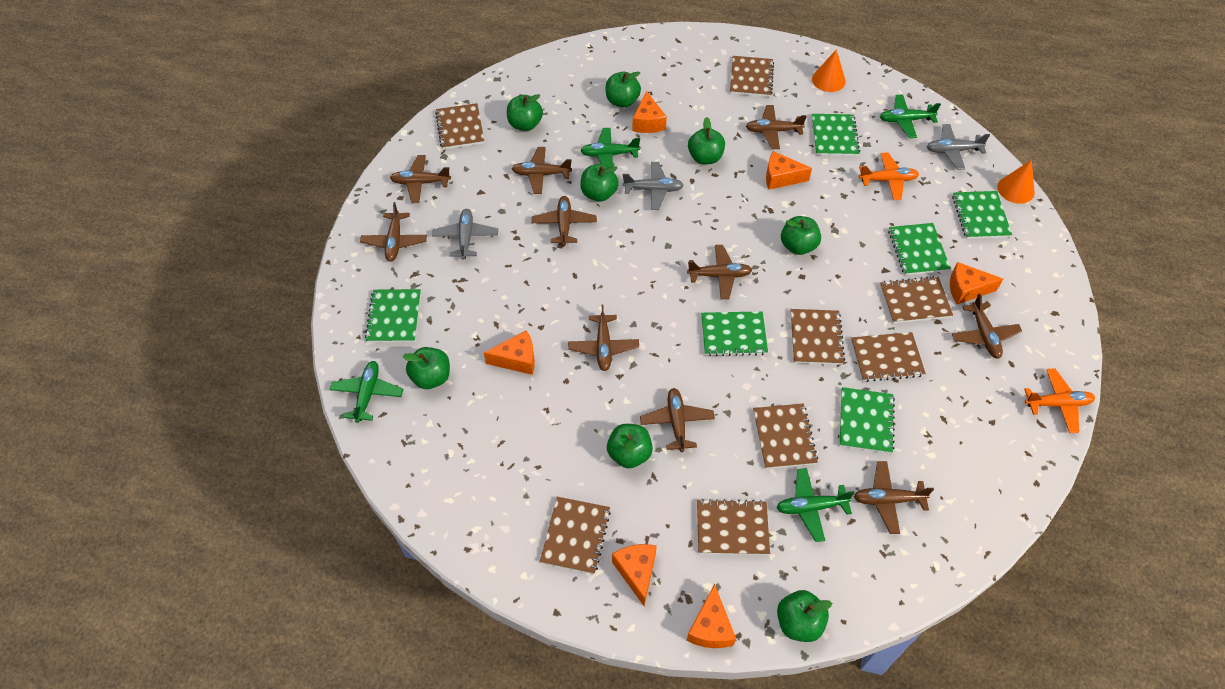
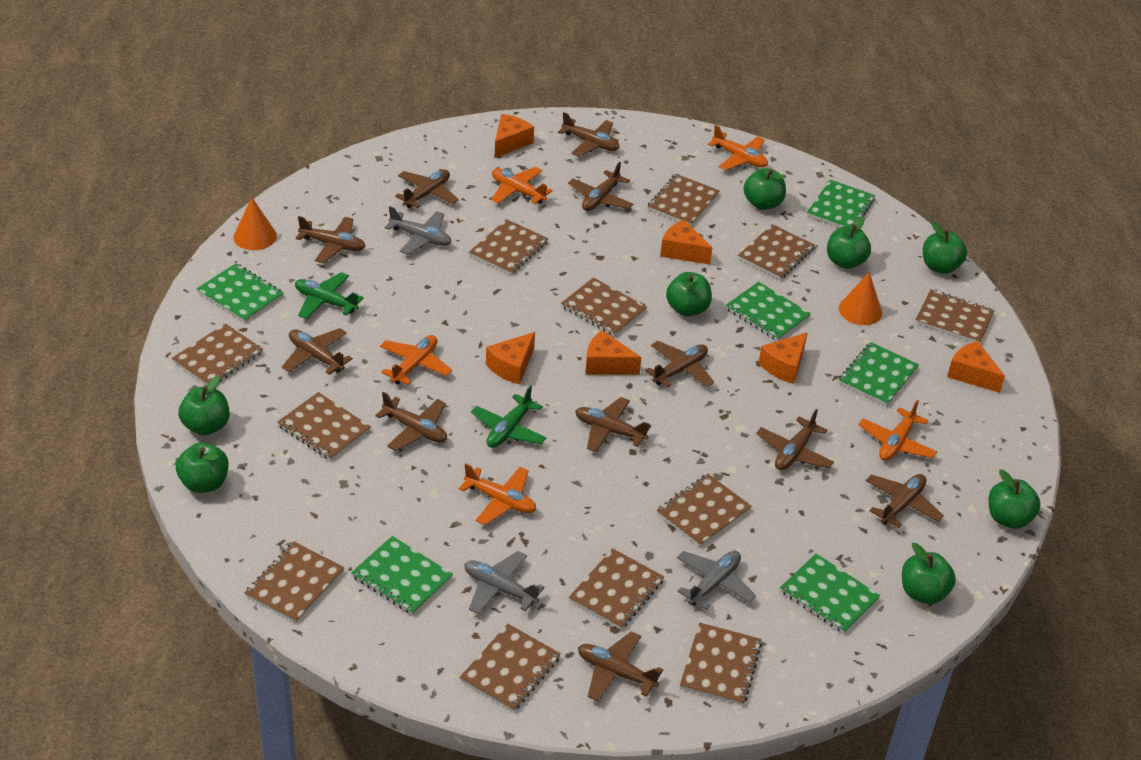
brown notebook: 8 -> 12
brown plane: 10 -> 11
green plane: 4 -> 2
orange plane: 2 -> 5

